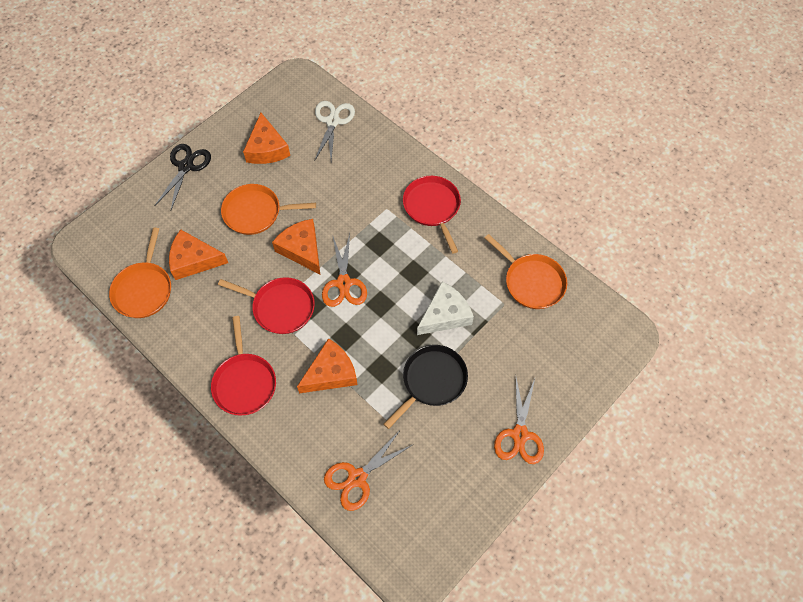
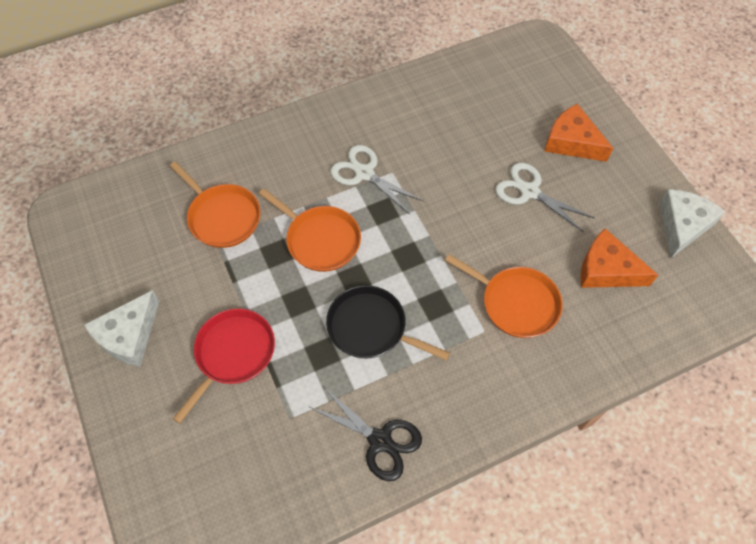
orange cheese: 4 -> 2
orange scissors: 3 -> 0
red pan: 3 -> 1
white cheese: 1 -> 2
white scissors: 1 -> 2

